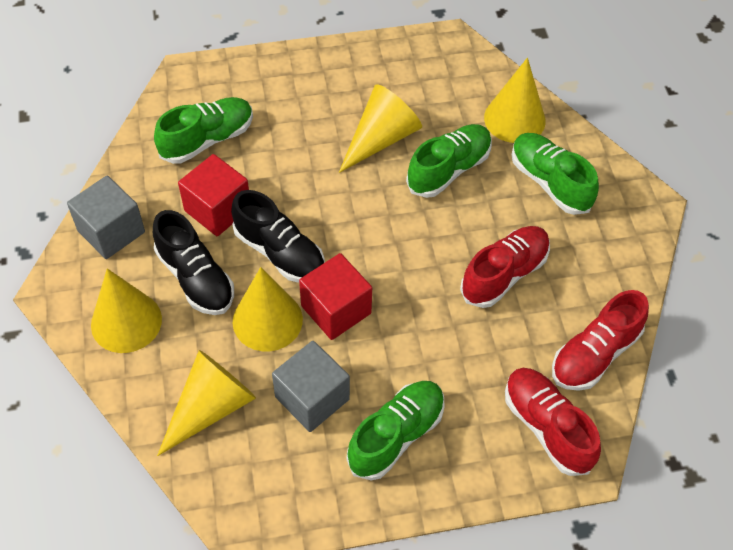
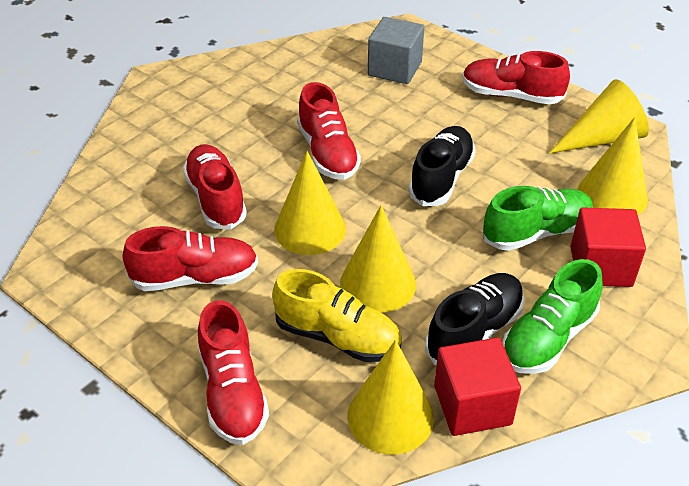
green shoe: 4 -> 2
grey cube: 2 -> 1
red shoe: 3 -> 5
yellow shoe: 0 -> 1

